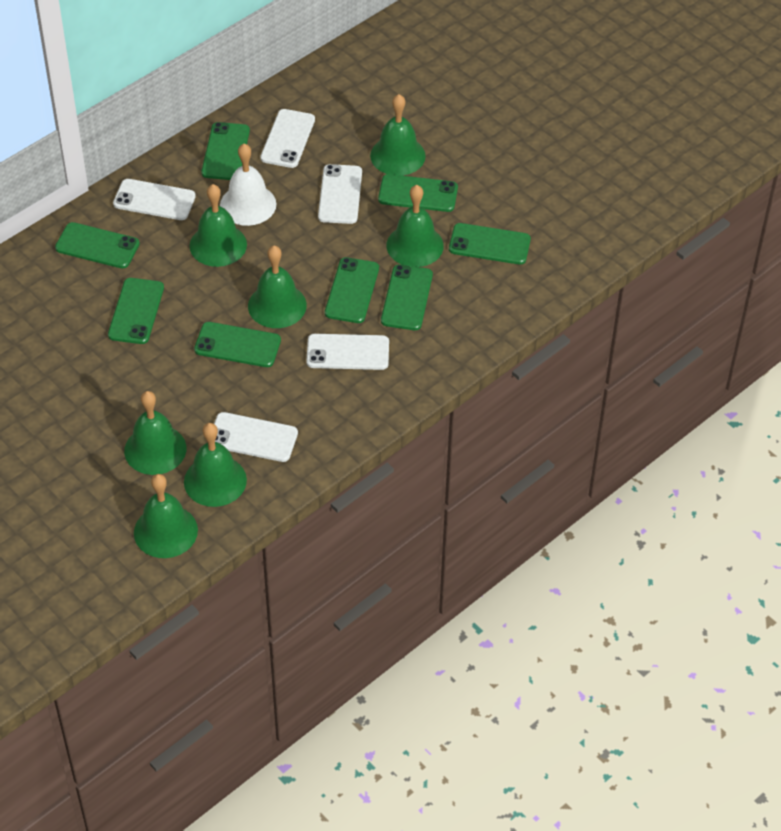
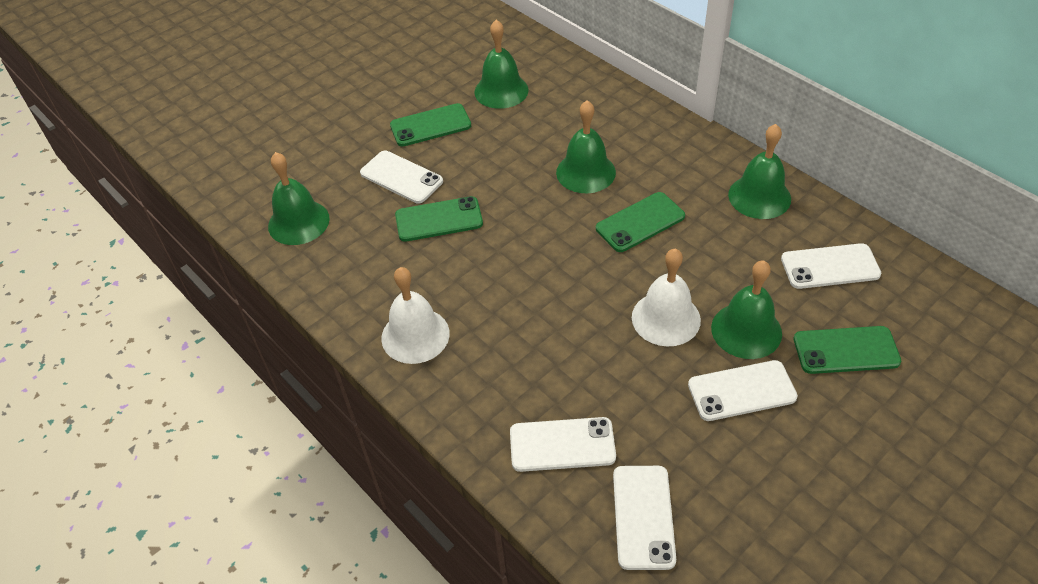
green bell: 7 -> 5
green phone: 8 -> 4
white bell: 1 -> 2

